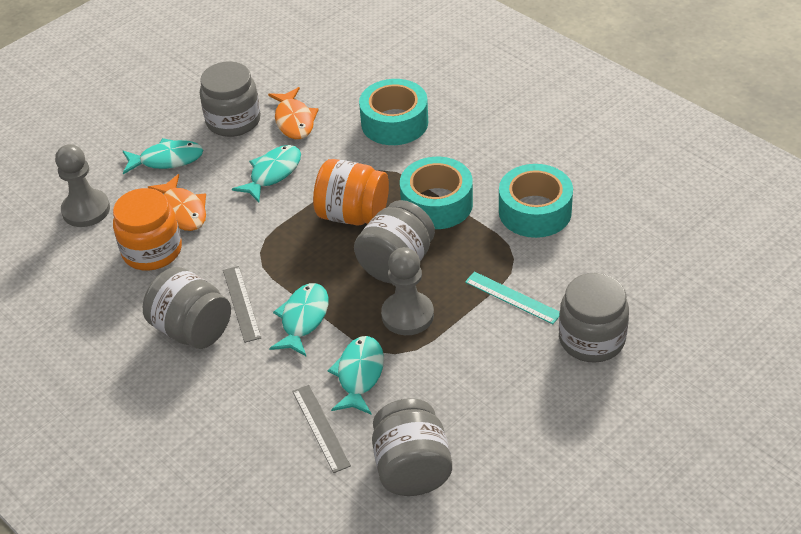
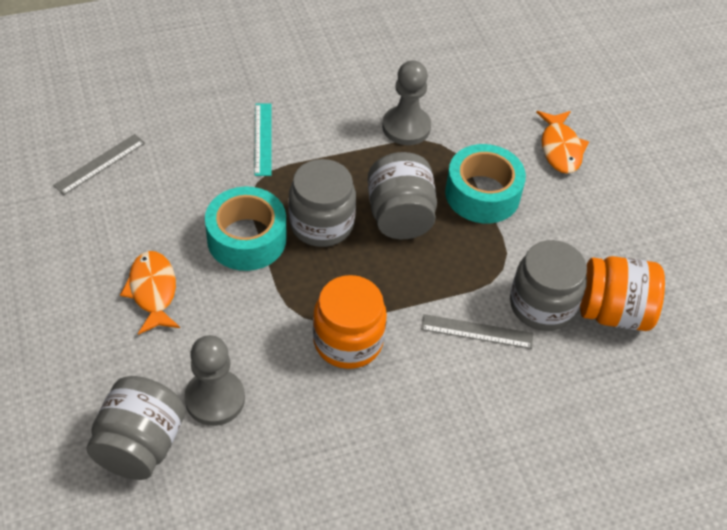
grey jar: 5 -> 4
turquoise fish: 4 -> 0
turquoise tape: 3 -> 2

